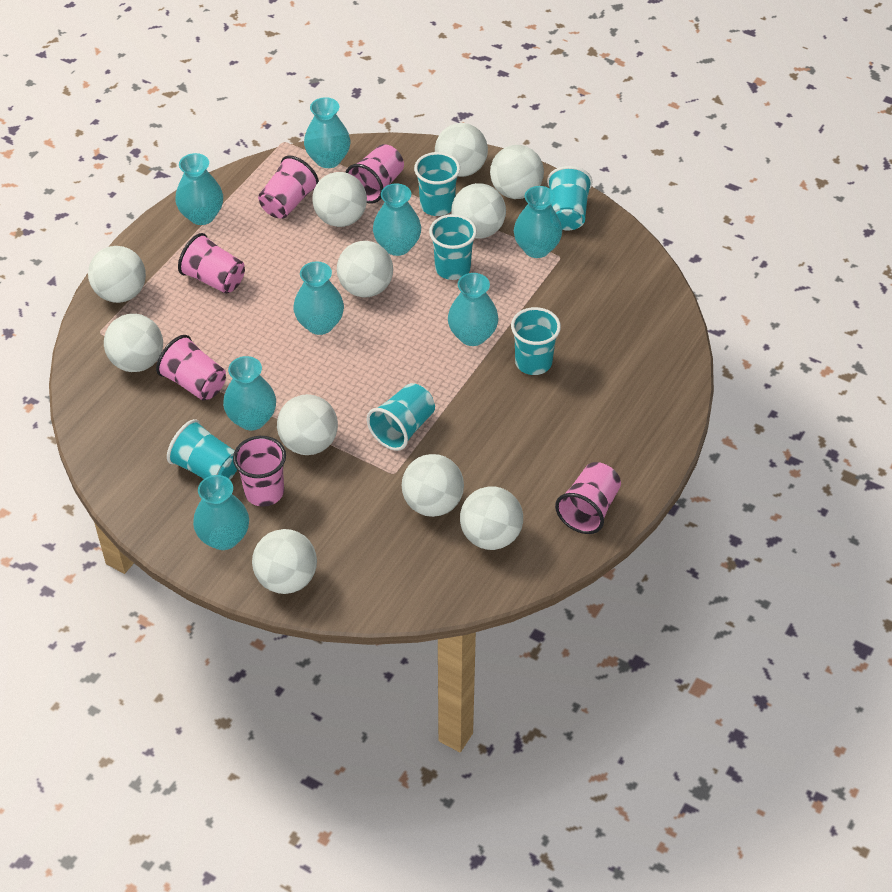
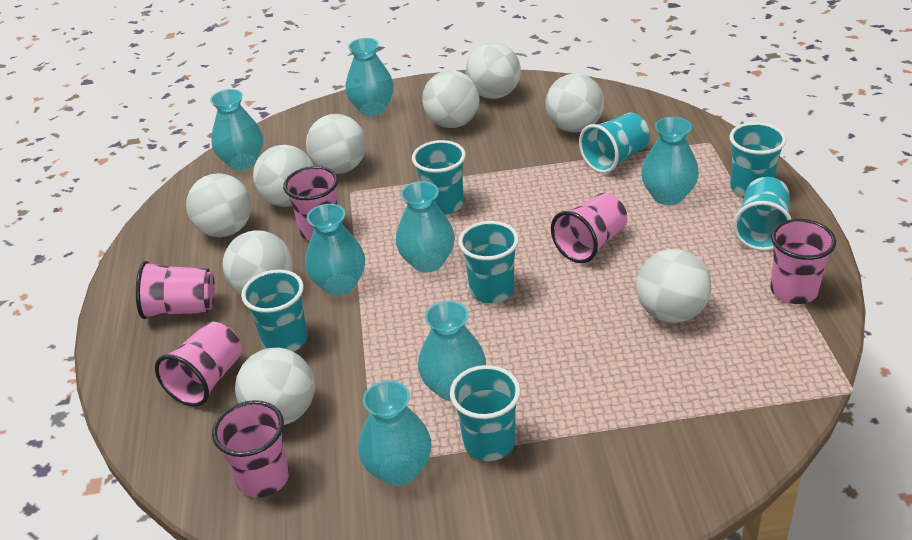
turquoise cup: 6 -> 7
turquoise vase: 8 -> 7
white ball: 11 -> 9

